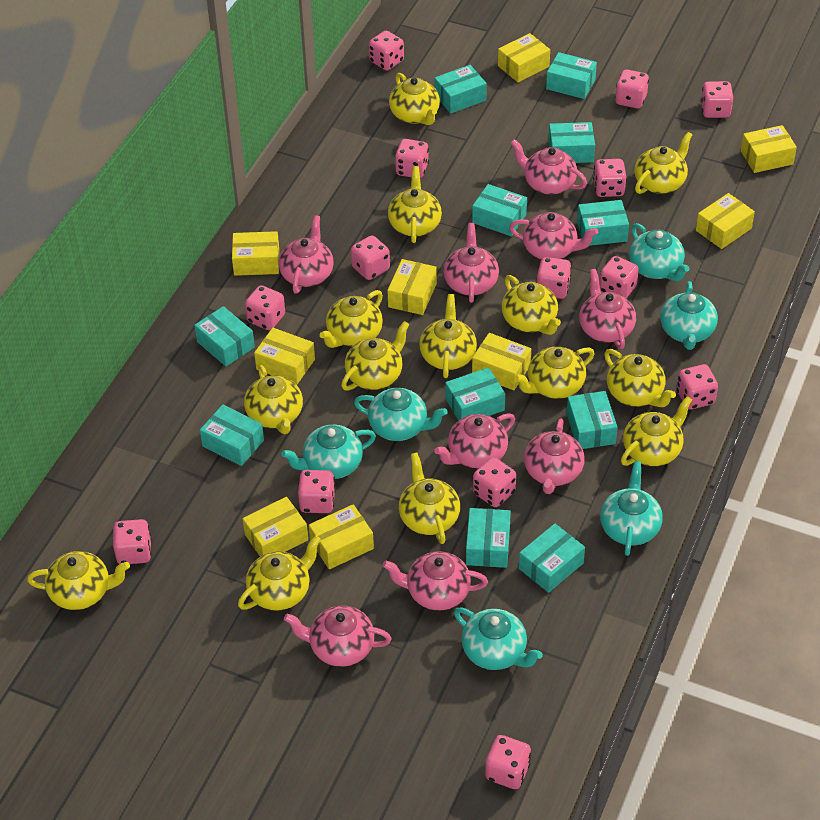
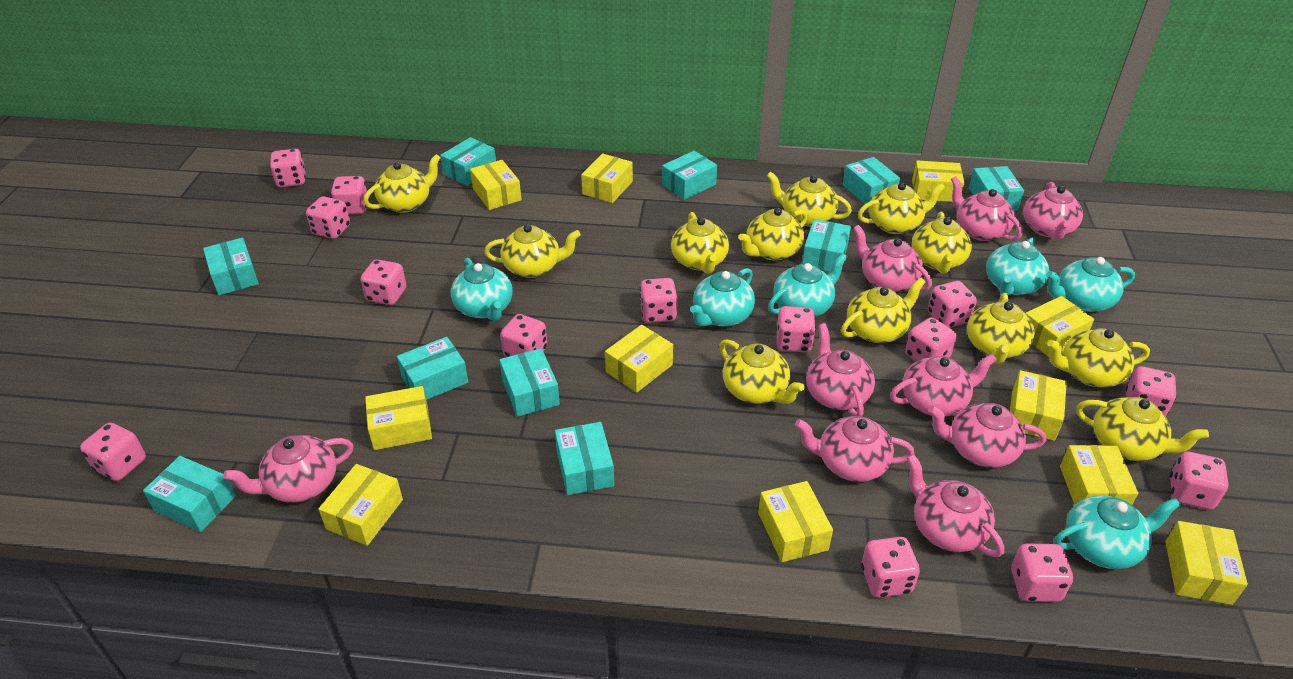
turquoise box: 11 -> 10
yellow box: 9 -> 11
yellow teapot: 14 -> 12

